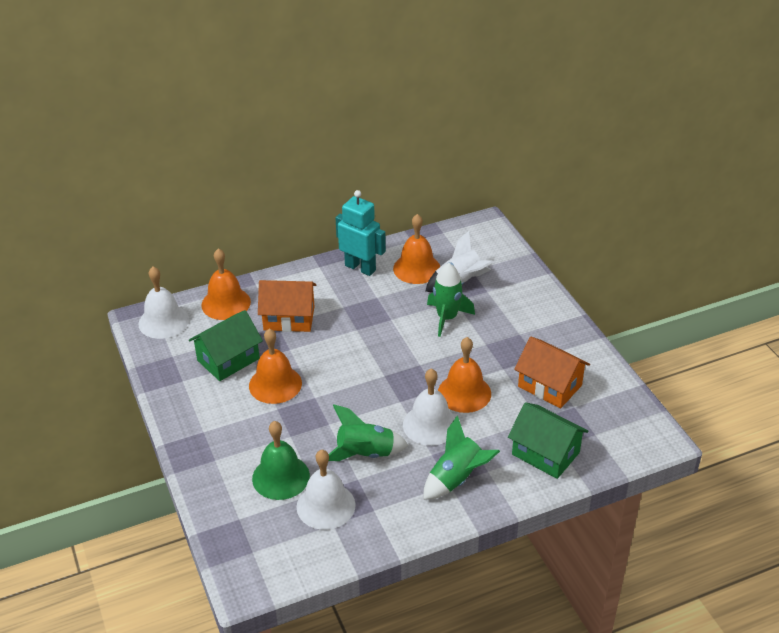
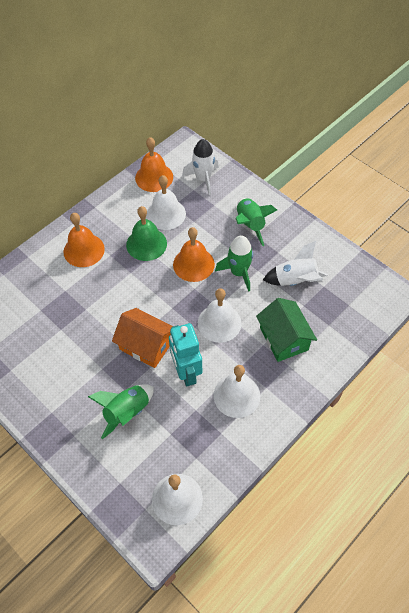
green house: 2 -> 1
orange bell: 4 -> 3
orange house: 2 -> 1
white bell: 3 -> 4
white rocket: 1 -> 2

